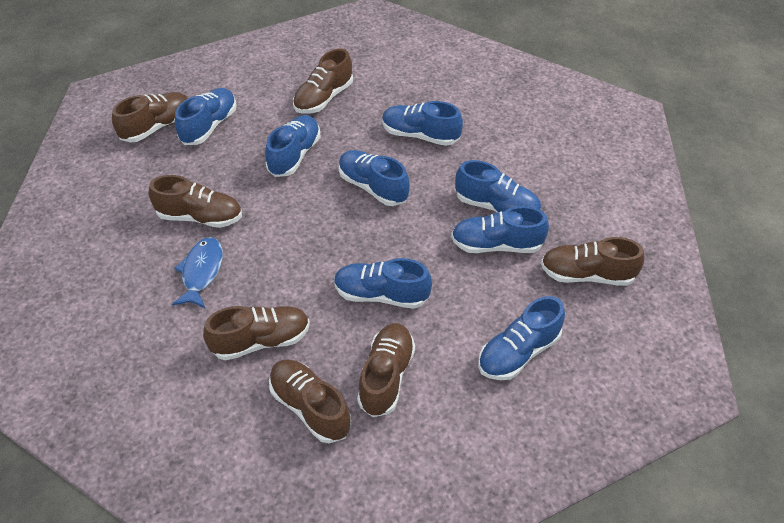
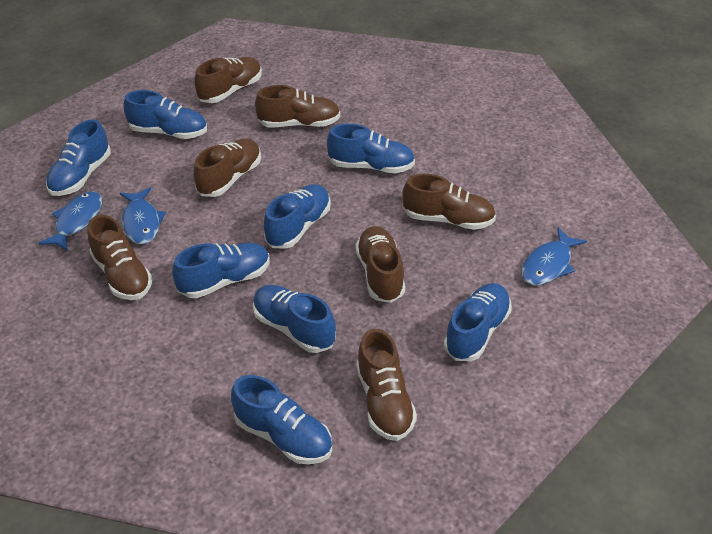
blue fish: 1 -> 3

